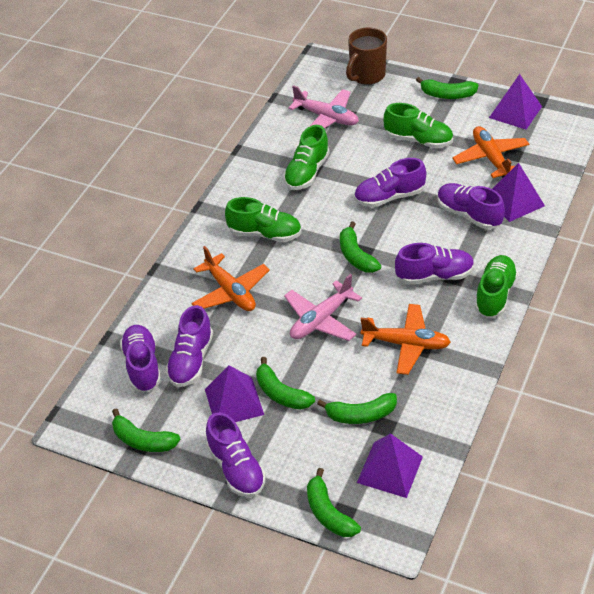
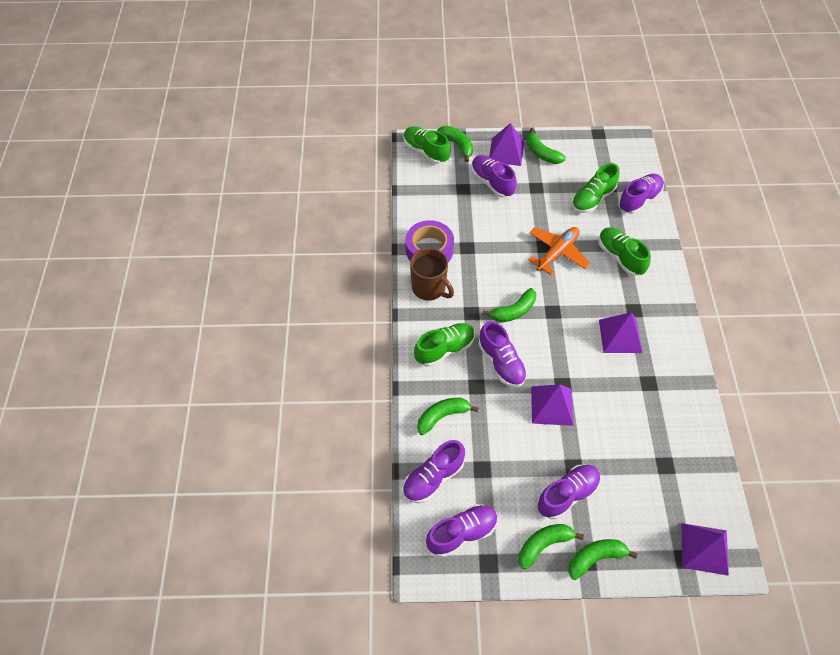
orange plane: 3 -> 1
pink plane: 2 -> 0
purple tape: 0 -> 1

